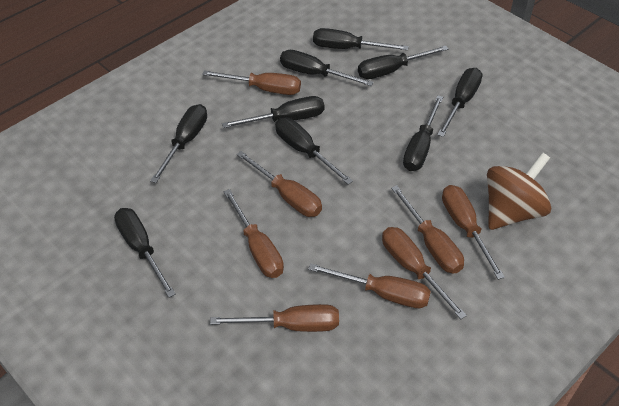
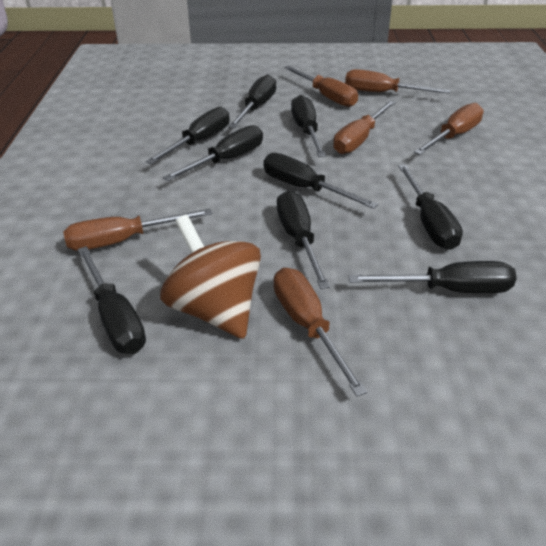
brown screwdriver: 8 -> 6

